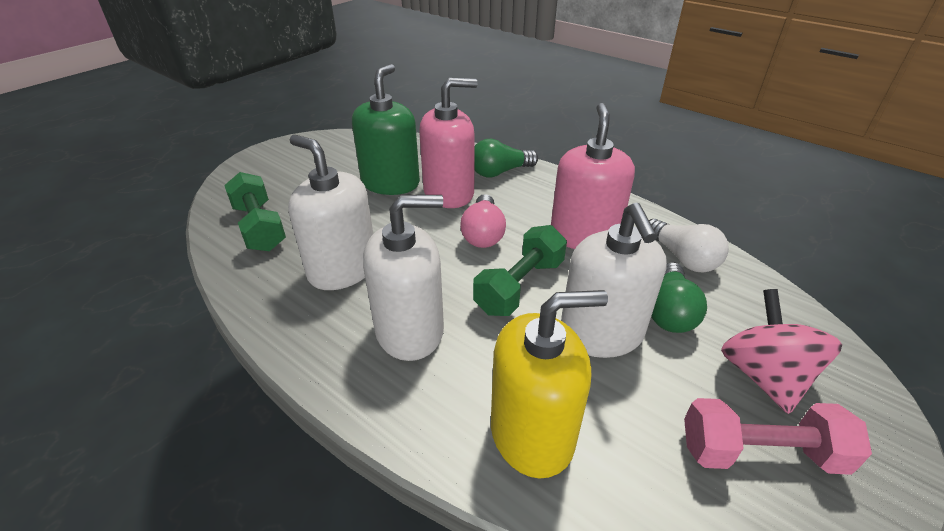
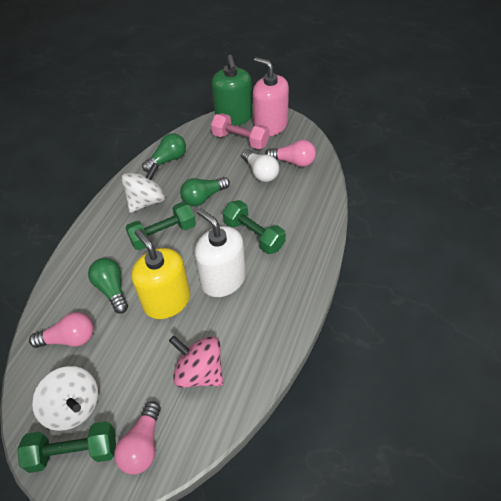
green dumbbell: 2 -> 3
green light bulb: 2 -> 3
pink light bulb: 1 -> 3
pink soap dispenser: 2 -> 1
white soap dispenser: 3 -> 1
white spinning top: 0 -> 2

